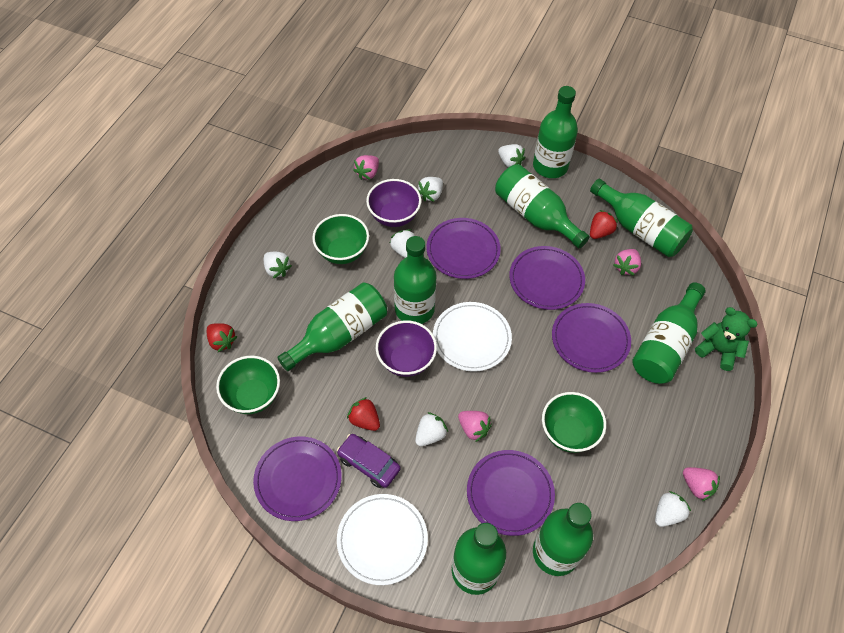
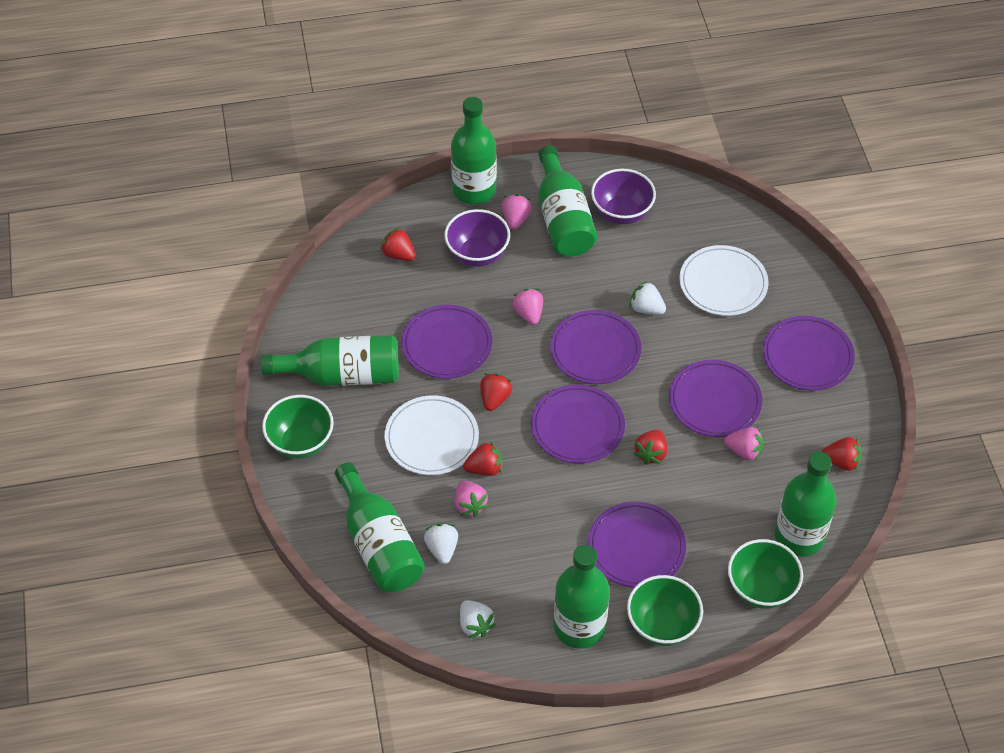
green bottle: 8 -> 6
green teddy bear: 1 -> 0
purple car: 1 -> 0
purple plate: 5 -> 6
red strawberry: 3 -> 5
white strawberry: 6 -> 3

